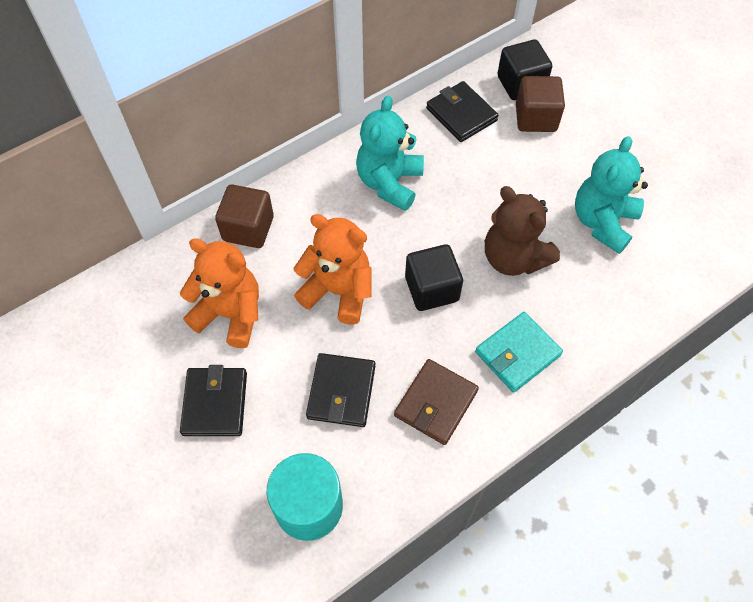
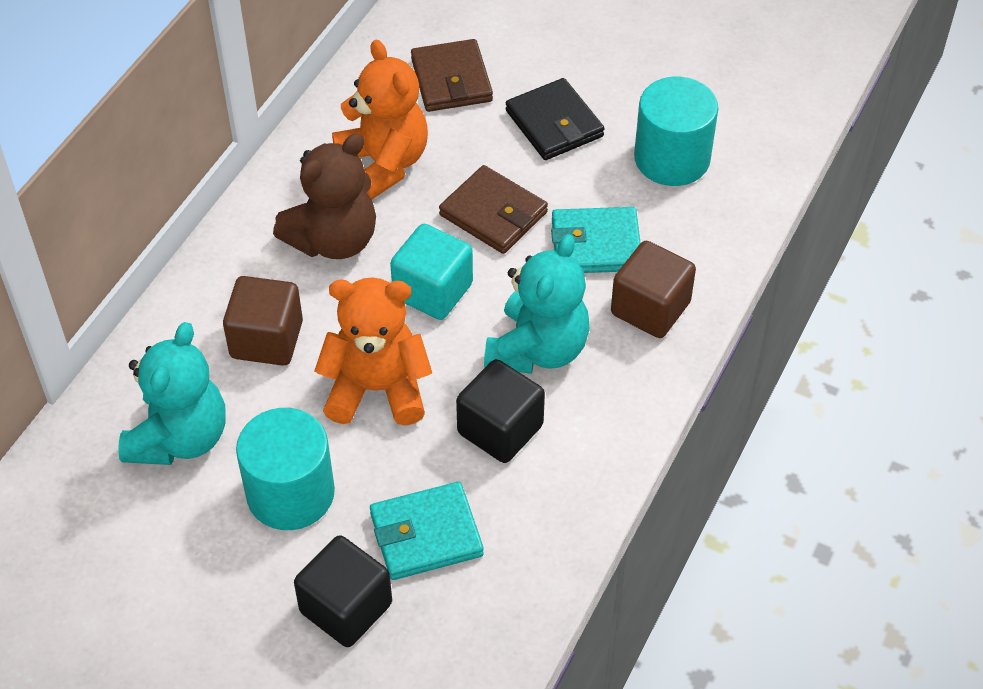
black wallet: 3 -> 1
brown wallet: 1 -> 2
turquoise cube: 0 -> 1
turquoise cylinder: 1 -> 2
turquoise wallet: 1 -> 2

